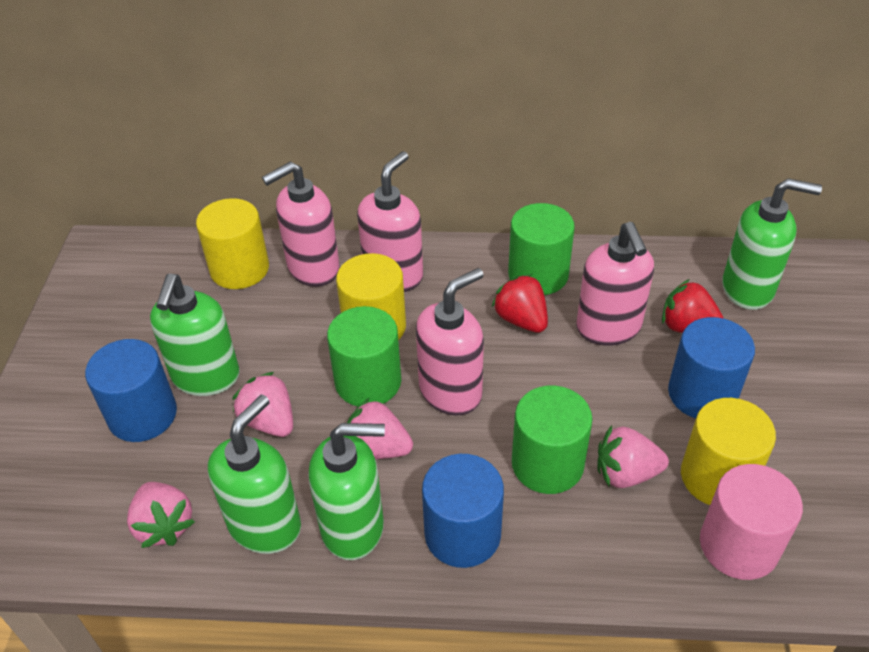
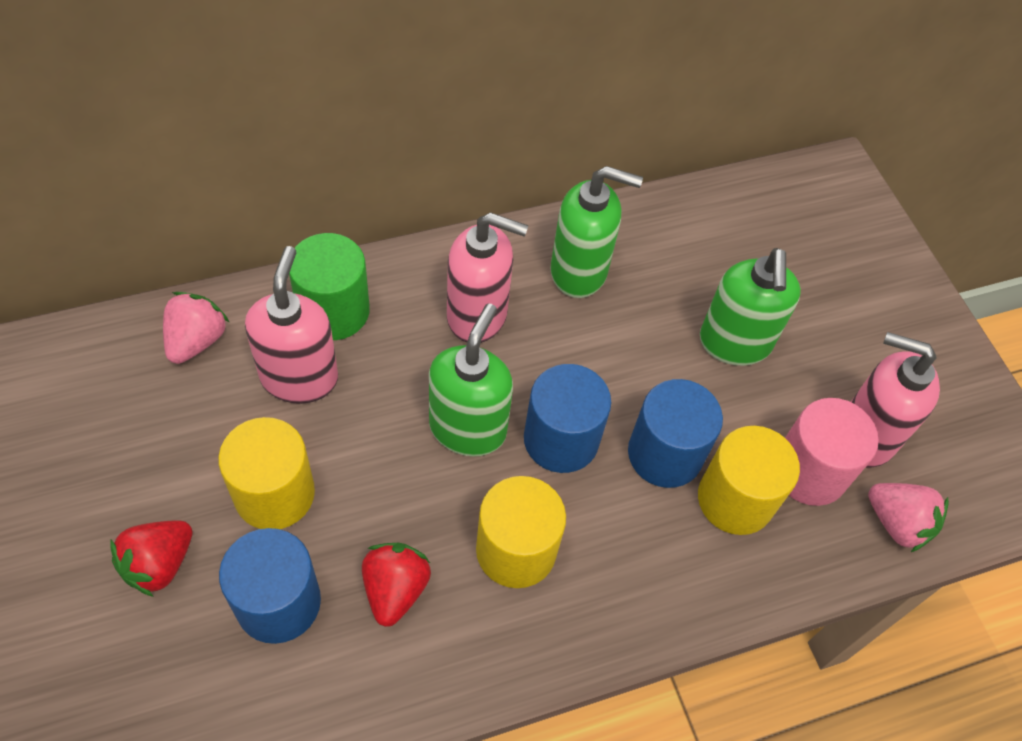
green cylinder: 3 -> 1
green soap dispenser: 4 -> 3
pink soap dispenser: 4 -> 3
pink strawberry: 4 -> 2

